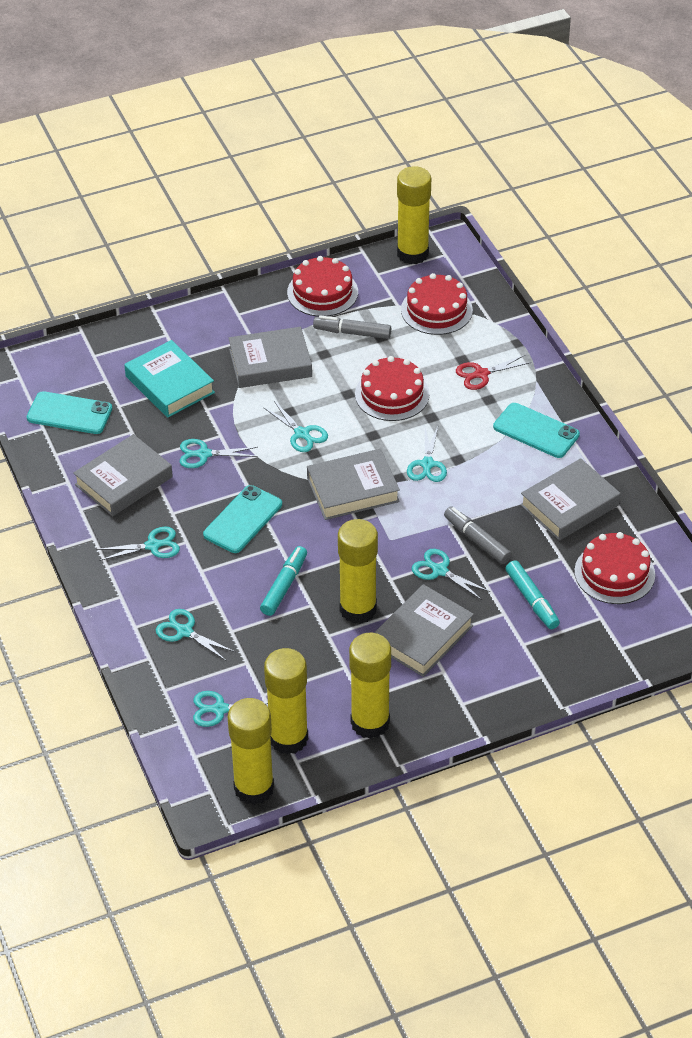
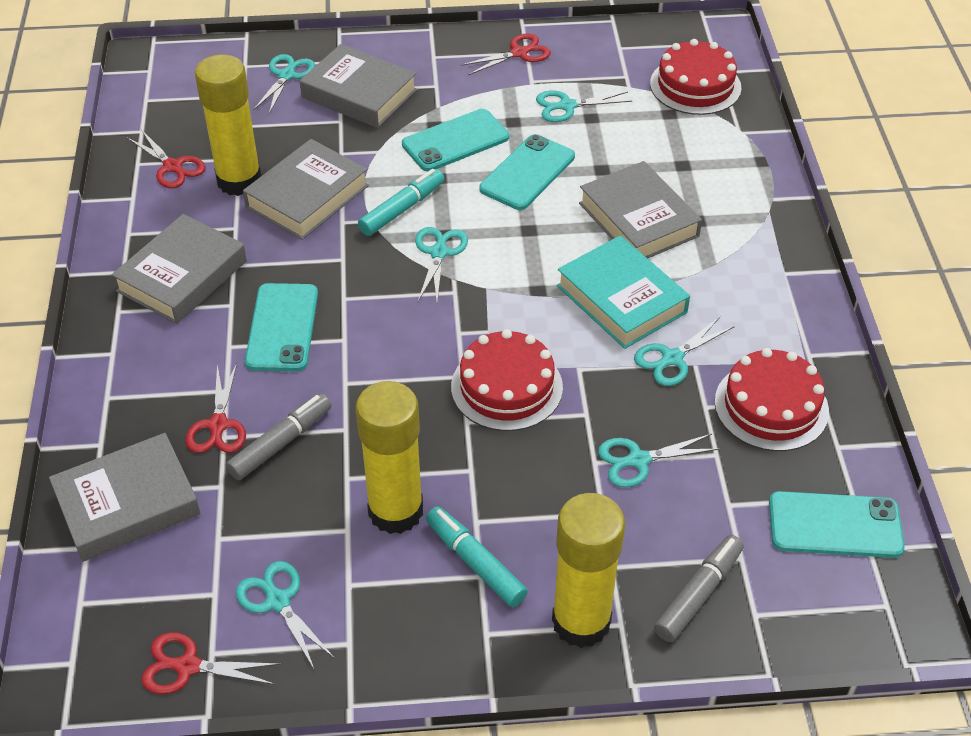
red cake: 4 -> 3
red scissors: 1 -> 4
turquoise phone: 3 -> 4
turquoise scissors: 7 -> 6
yellow glue stick: 5 -> 3

